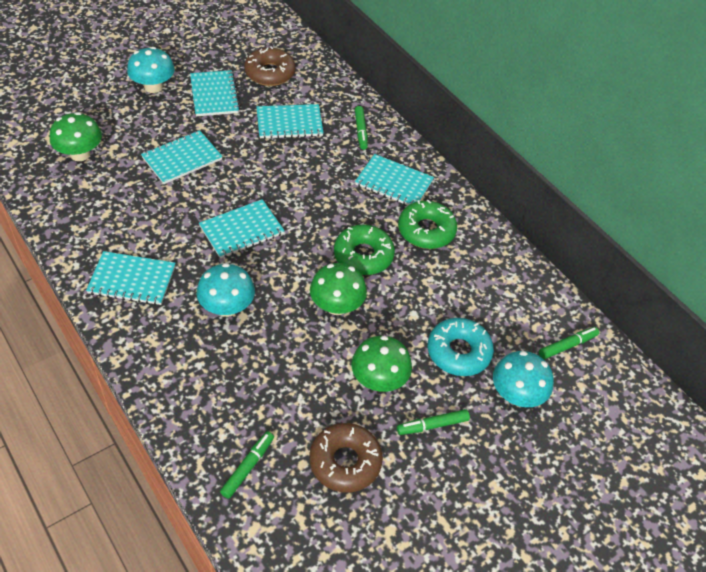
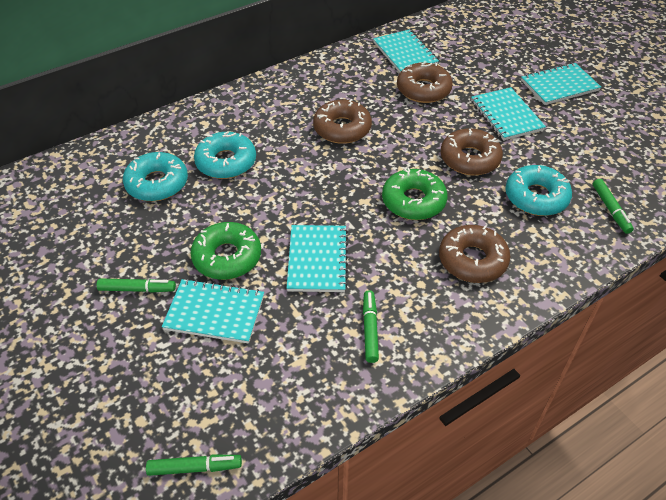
brown donut: 2 -> 4
green mushroom: 3 -> 0
turquoise donut: 1 -> 3
turquoise mushroom: 3 -> 0
turquoise notebook: 6 -> 5

